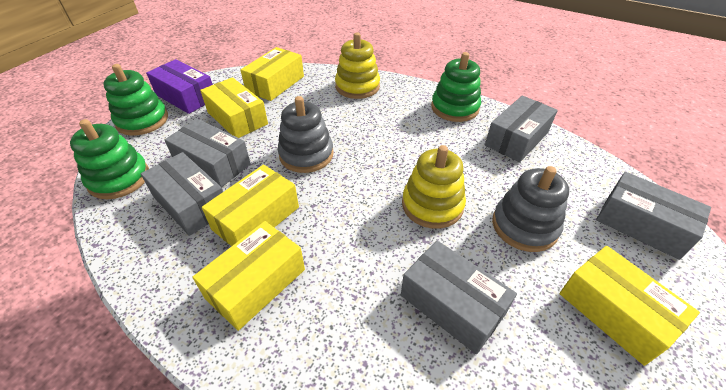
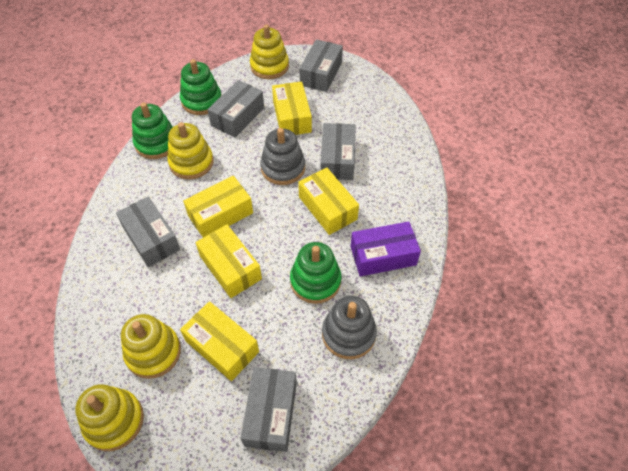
yellow stacking toy: 2 -> 4

